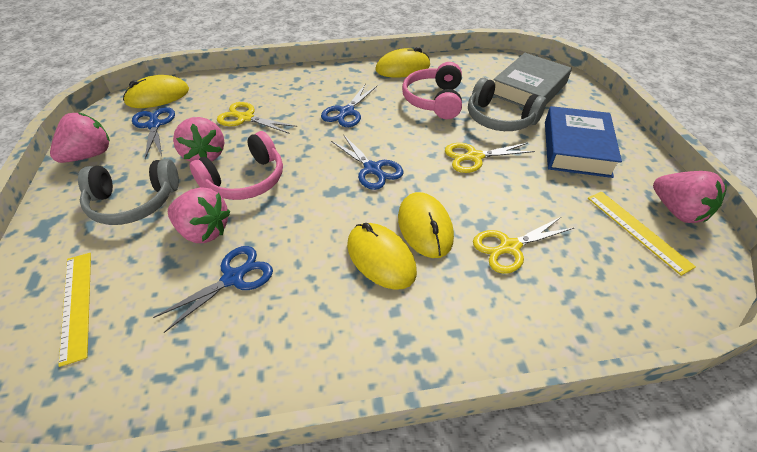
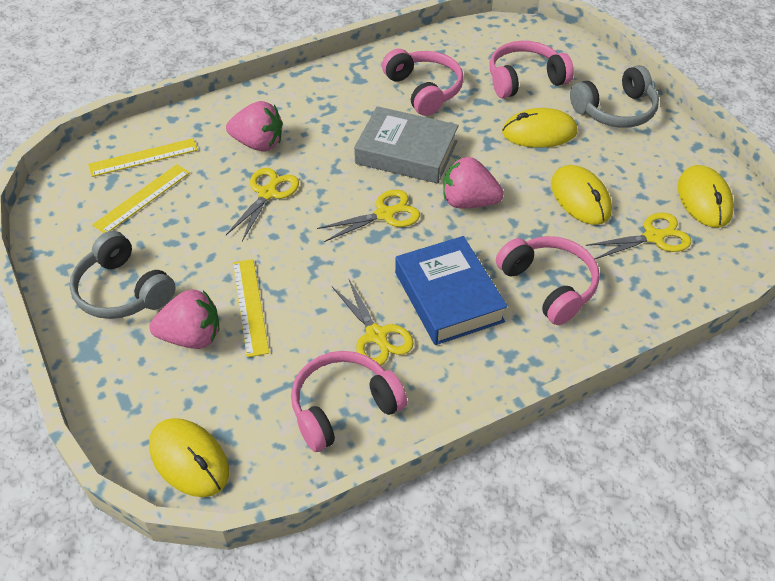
blue scissors: 4 -> 0
pink headphones: 2 -> 4
pink strawberry: 4 -> 3
yellow ruler: 2 -> 3
yellow scissors: 3 -> 4

